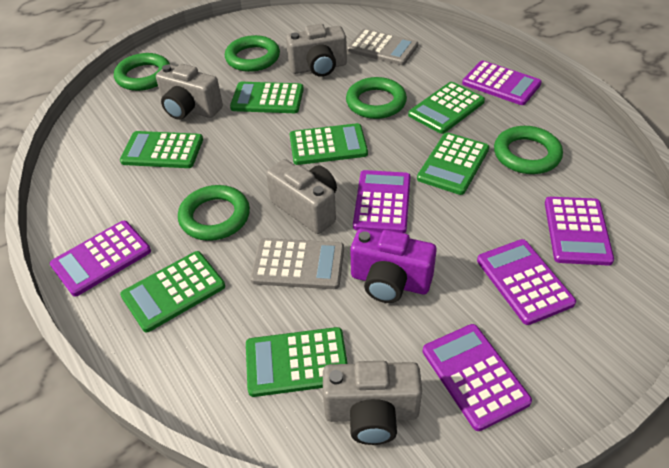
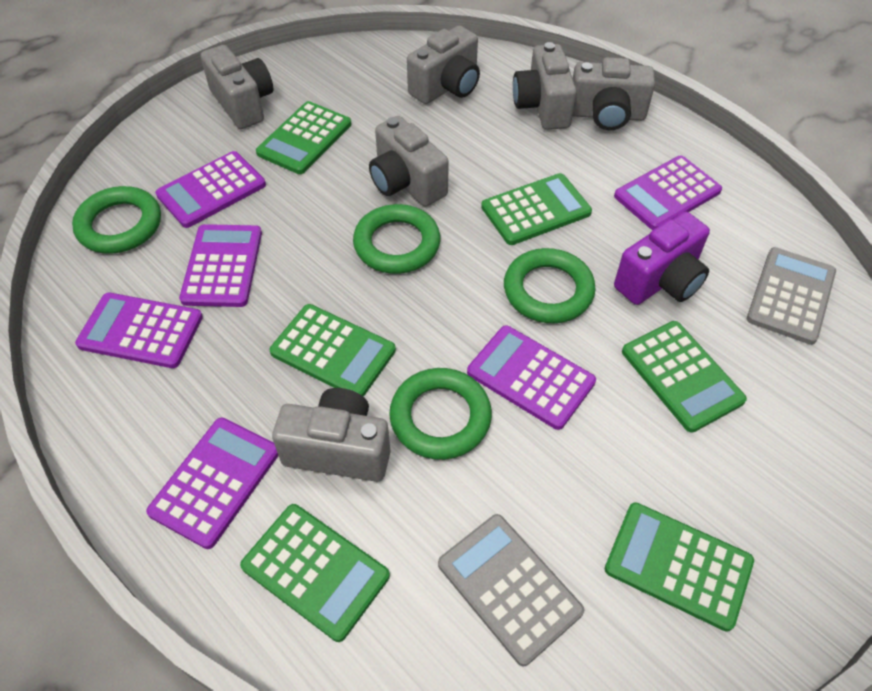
green calculator: 7 -> 6
green ring: 5 -> 4
grey camera: 4 -> 6

